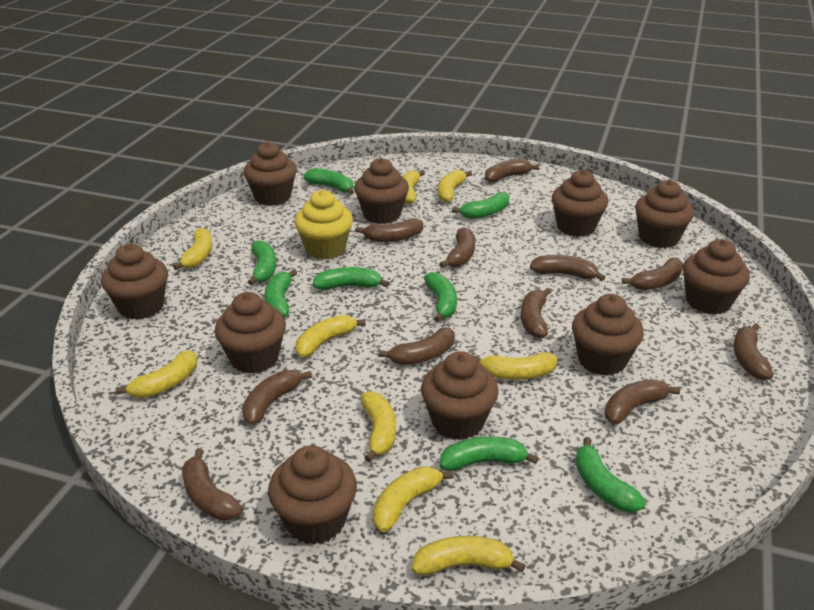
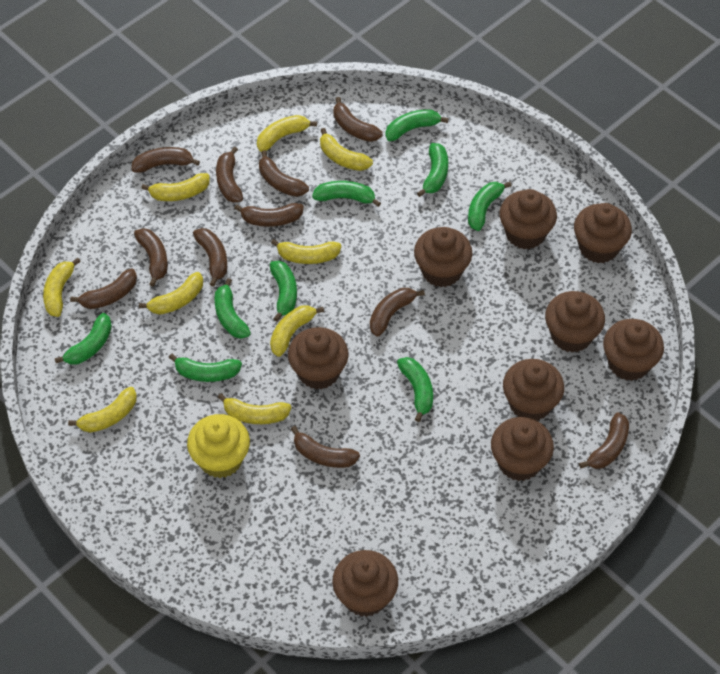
brown cupcake: 10 -> 9
green banana: 8 -> 9

